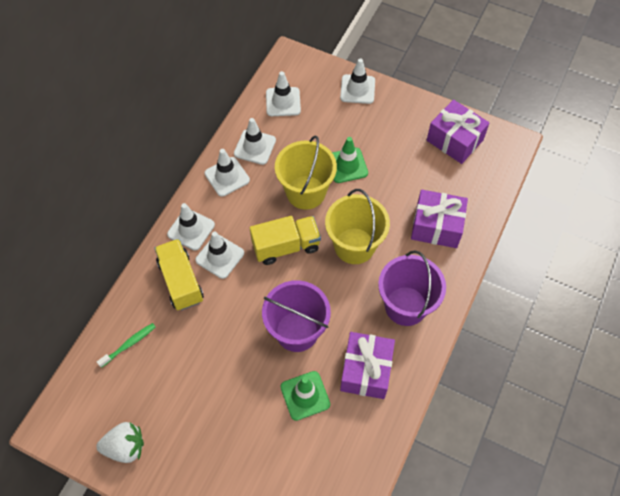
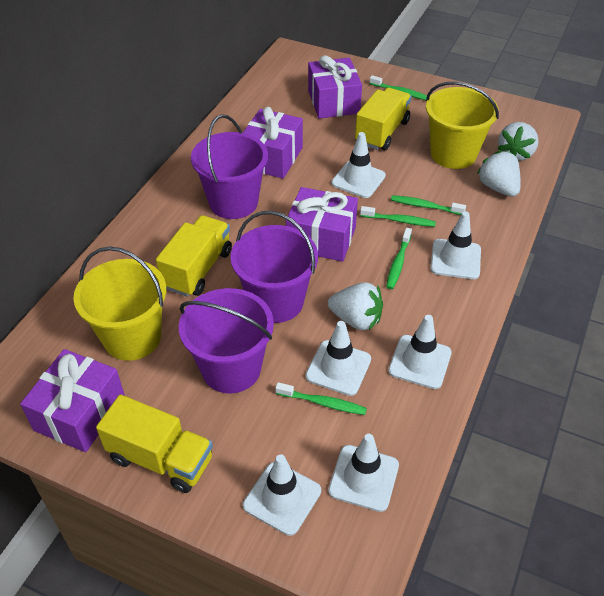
green toothbrush: 1 -> 5
green traffic cone: 2 -> 0
purple bucket: 2 -> 3
purple gift: 3 -> 4
white strawberry: 1 -> 3
yellow truck: 2 -> 3

